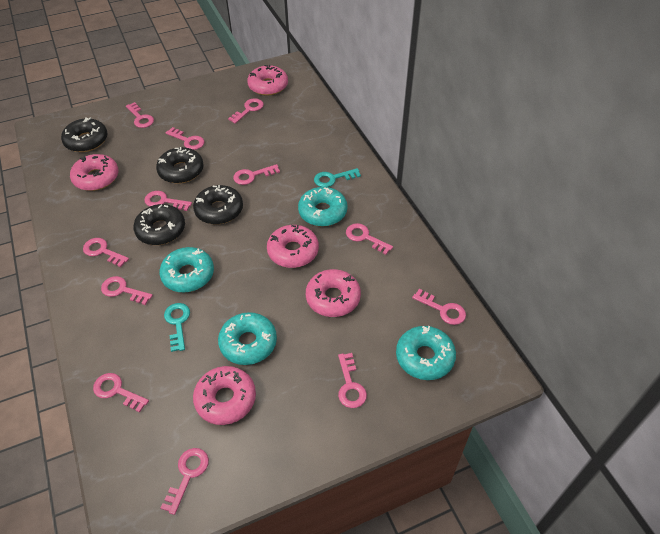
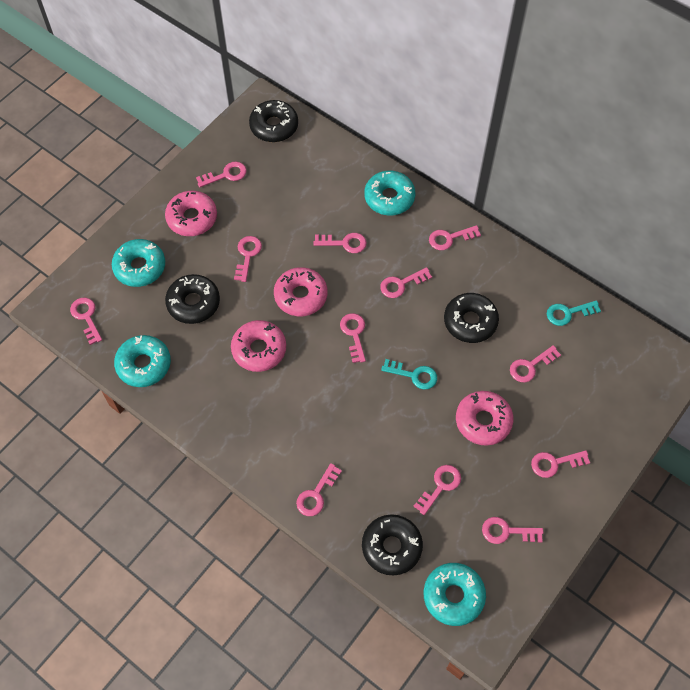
pink donut: 5 -> 4

